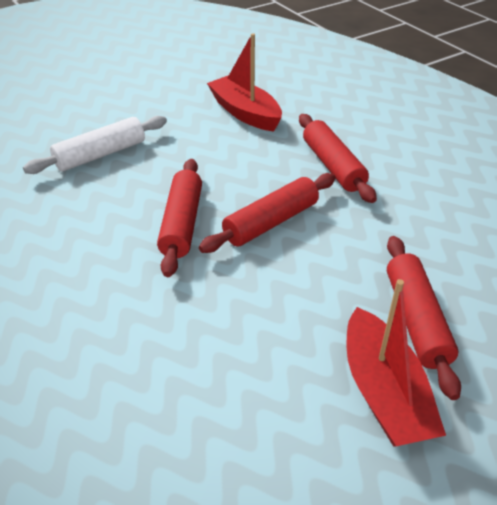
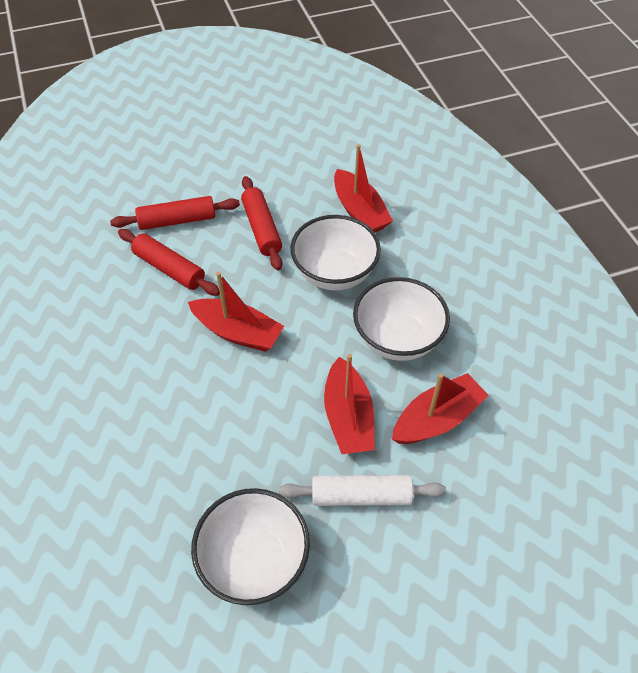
red boat: 2 -> 4
red rolling pin: 4 -> 3
white bowl: 0 -> 3

